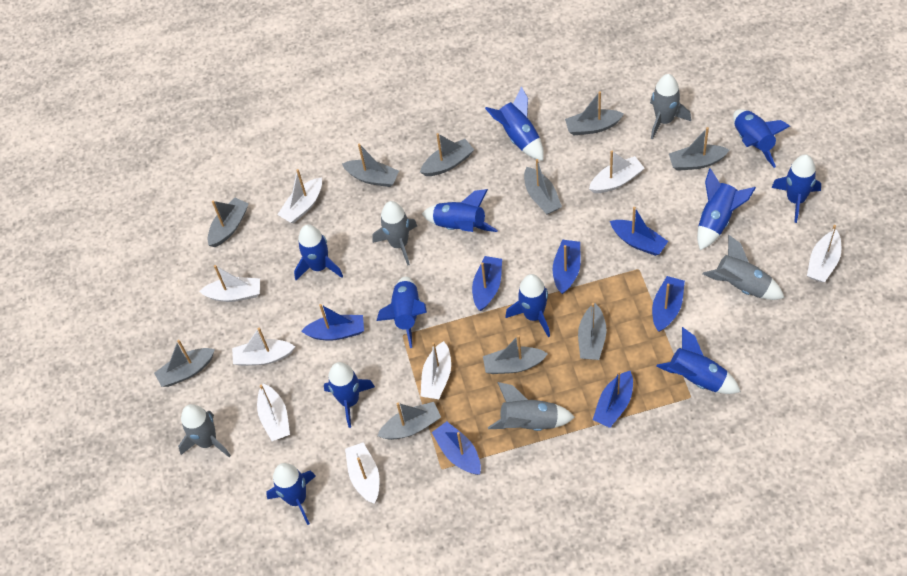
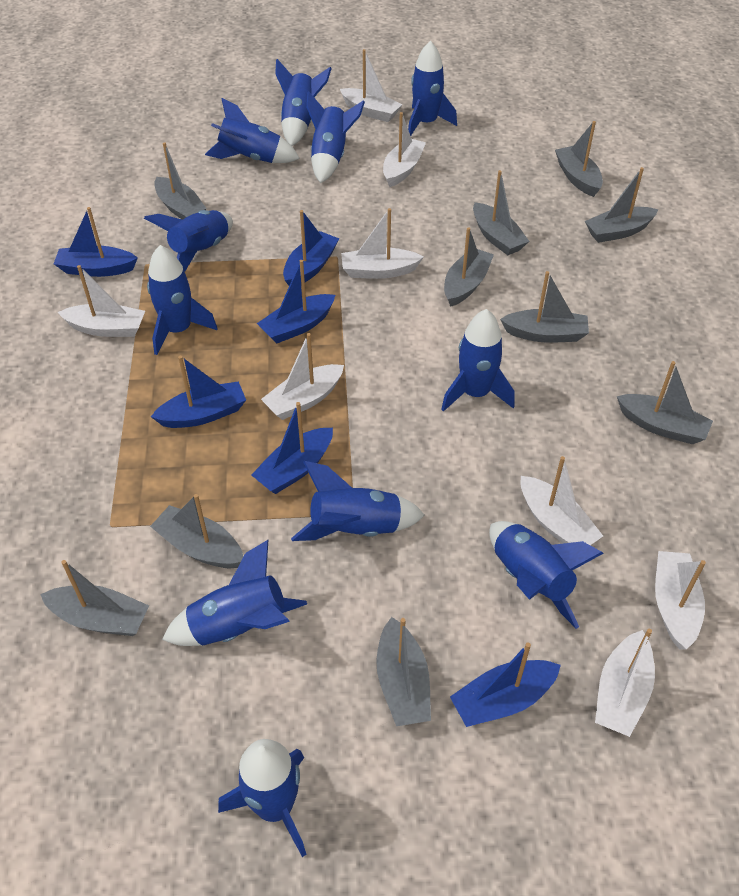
blue boat: 7 -> 6
grey rocket: 5 -> 0

